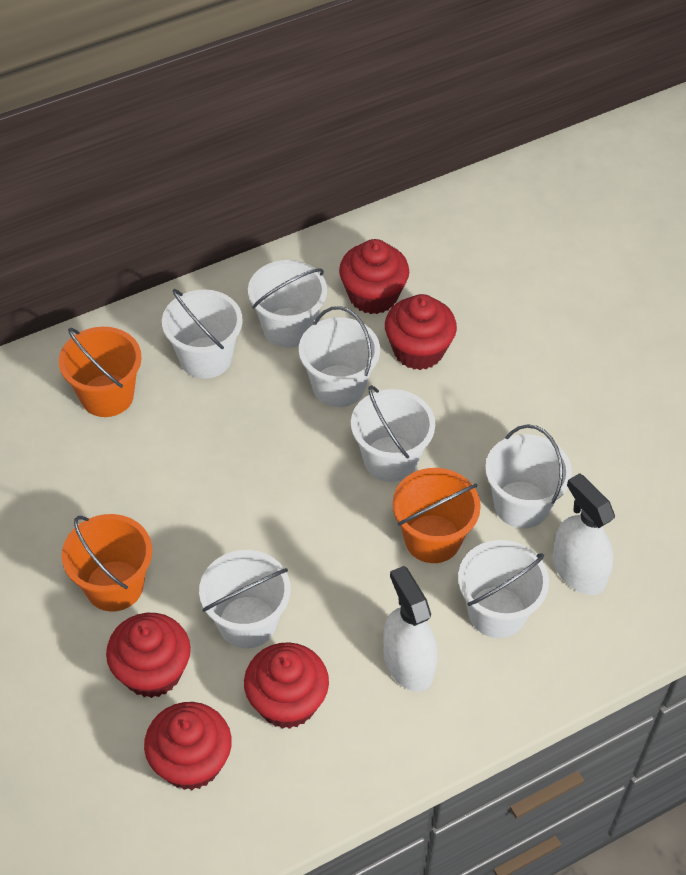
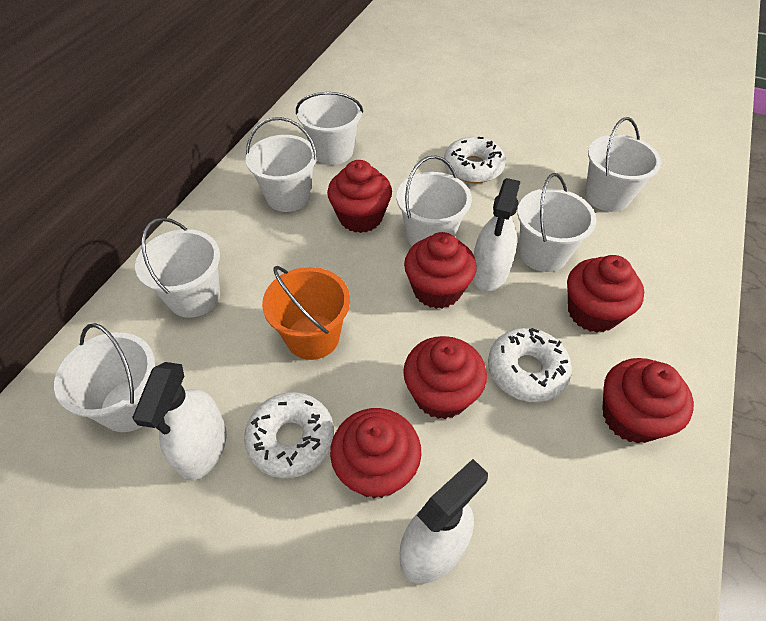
orange bucket: 3 -> 1
red cupcake: 5 -> 6
white donut: 0 -> 3
white spray bottle: 2 -> 3

